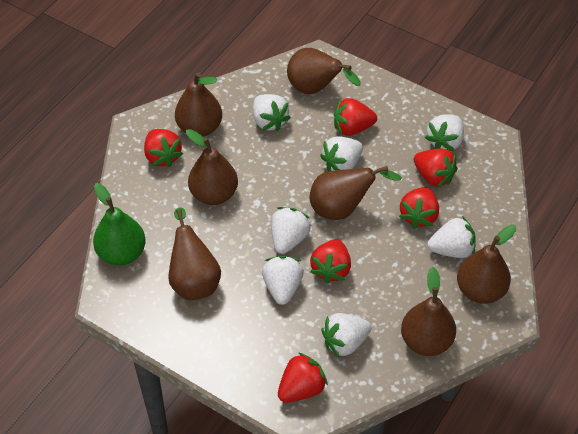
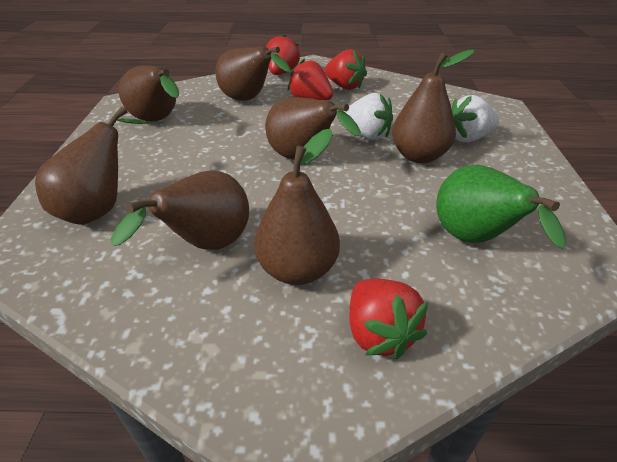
red strawberry: 6 -> 4
white strawberry: 7 -> 2

